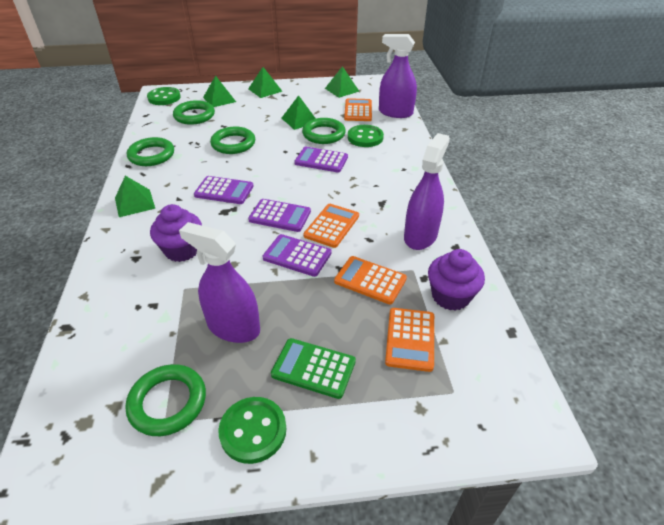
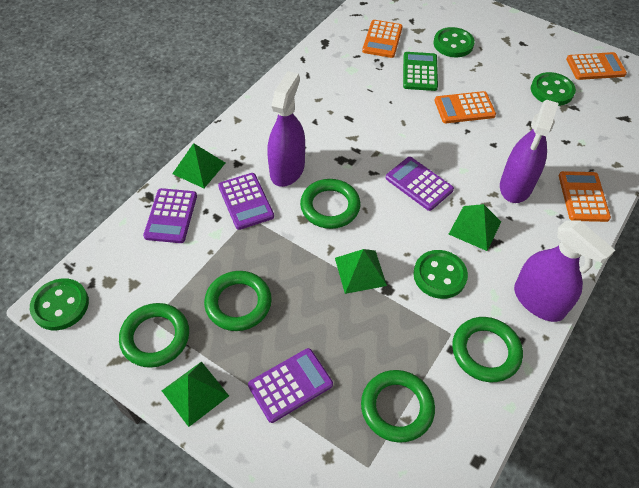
green button: 3 -> 4
green pyramid: 5 -> 4
purple cupcake: 2 -> 0

